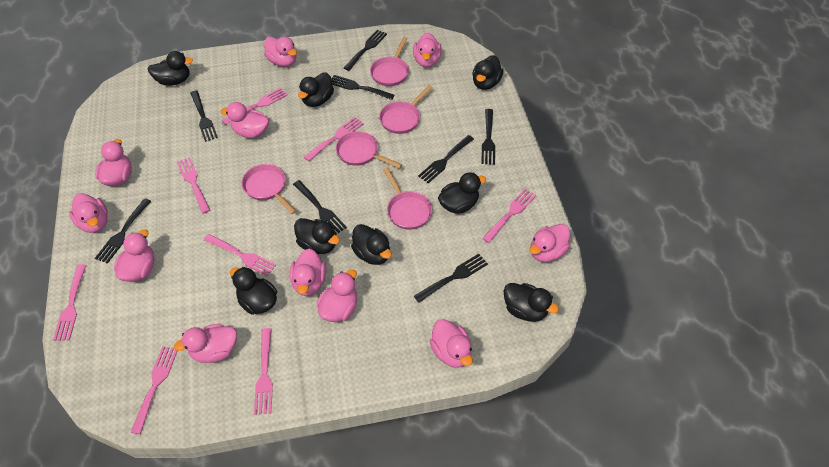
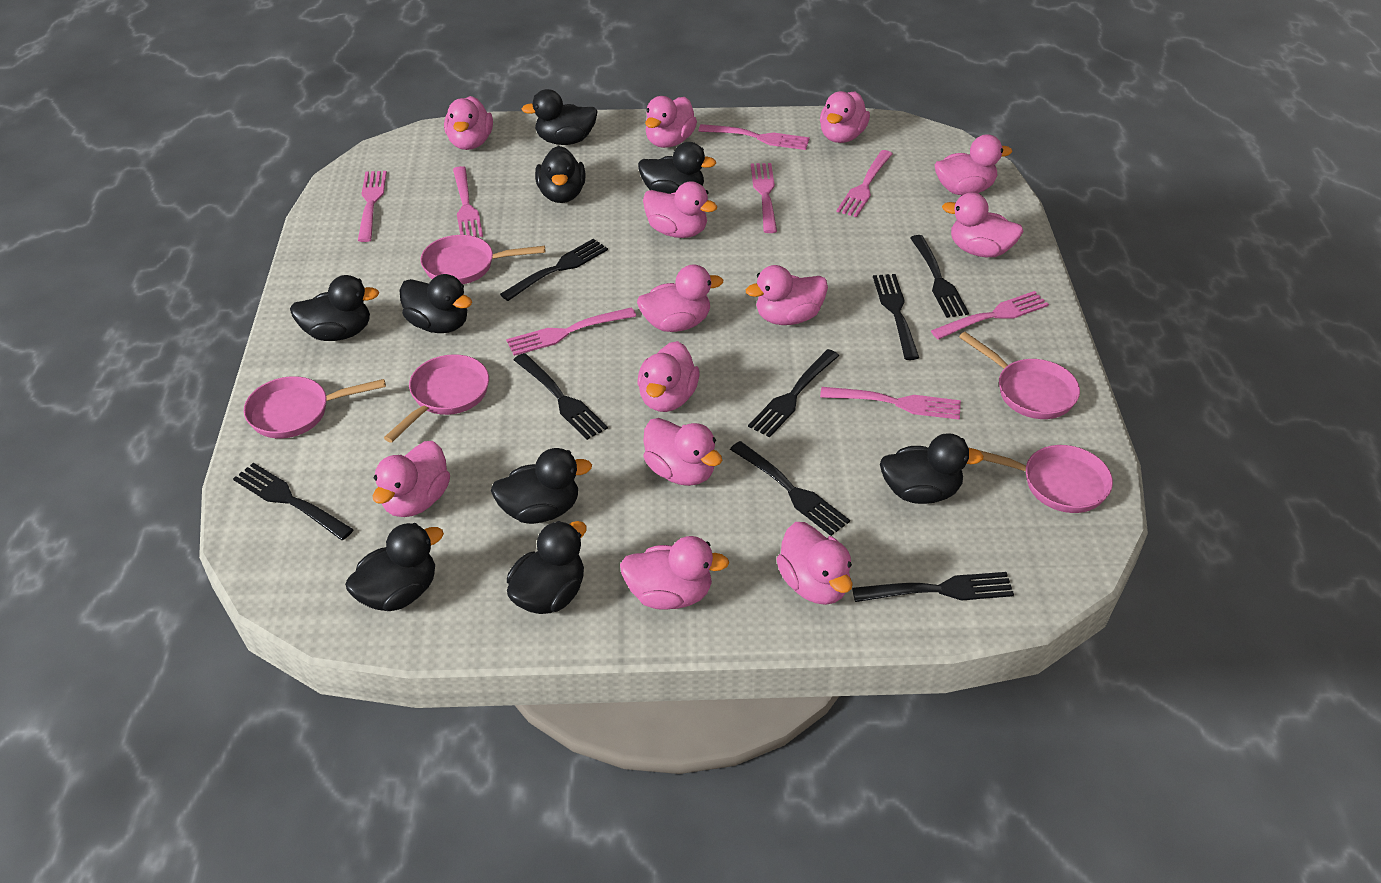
black duck: 8 -> 9
pink duck: 11 -> 13

